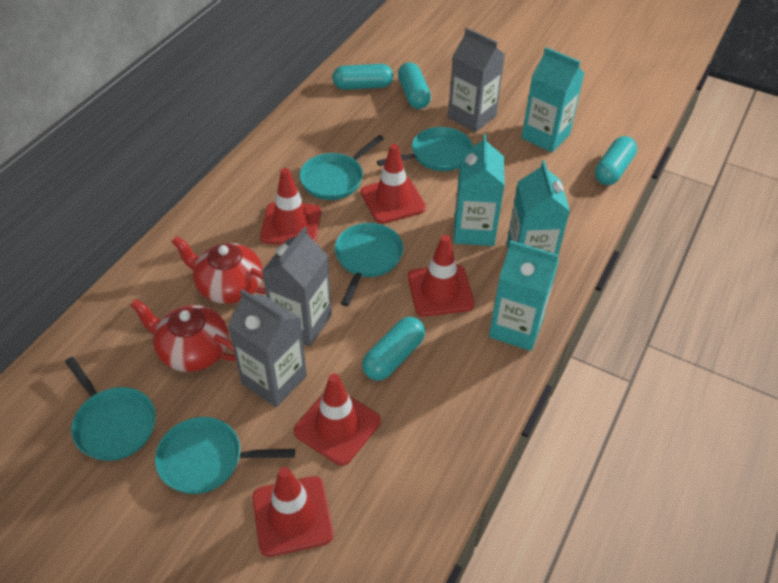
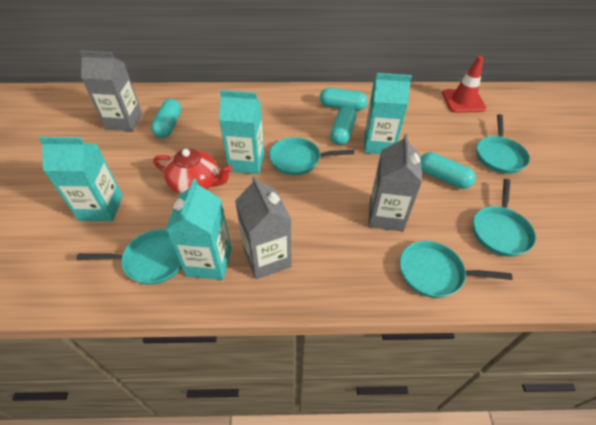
red teapot: 2 -> 1
red traffic cone: 5 -> 1

